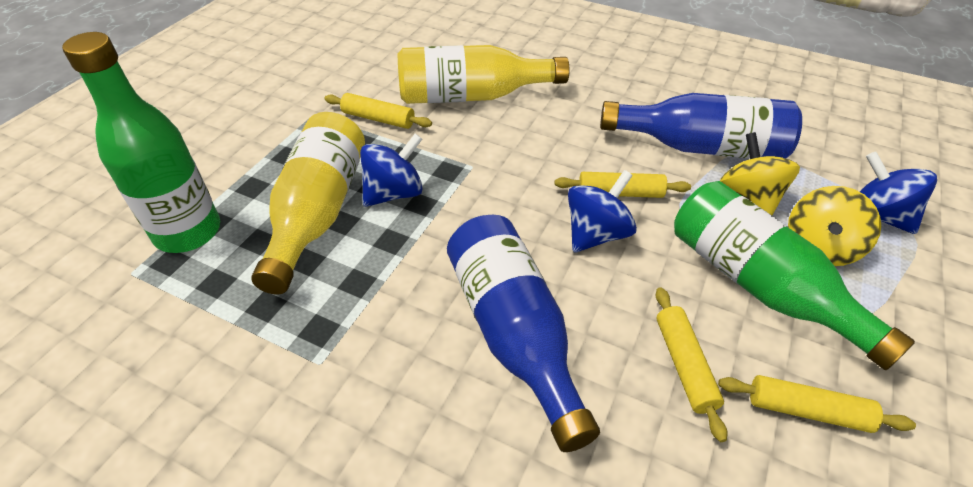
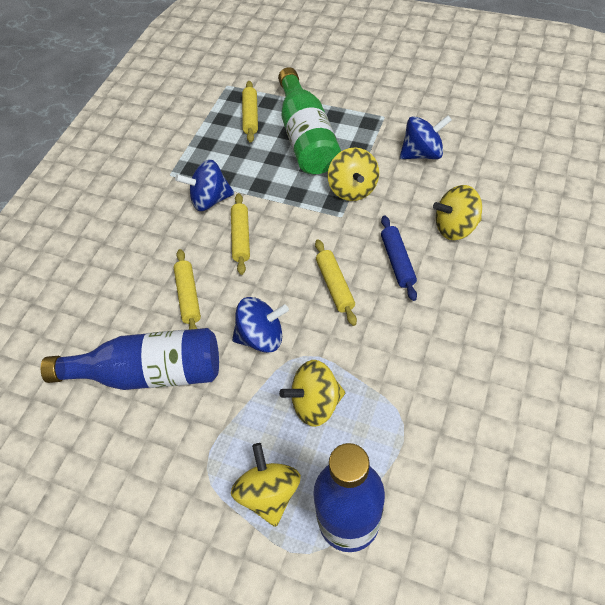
blue rolling pin: 0 -> 1
green bottle: 2 -> 1
yellow bottle: 2 -> 0
yellow spinning top: 2 -> 4

